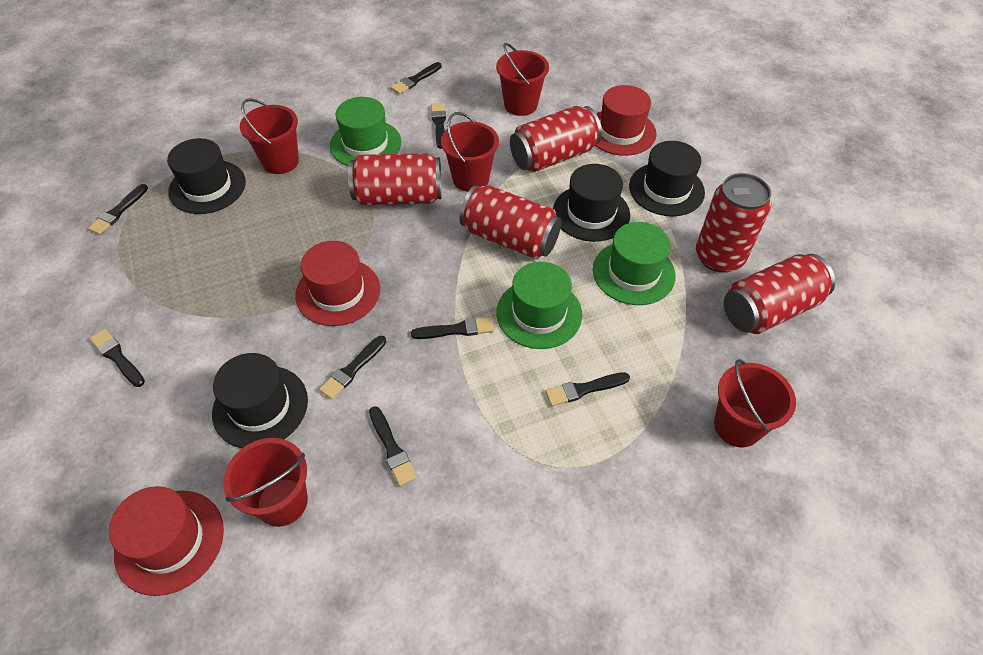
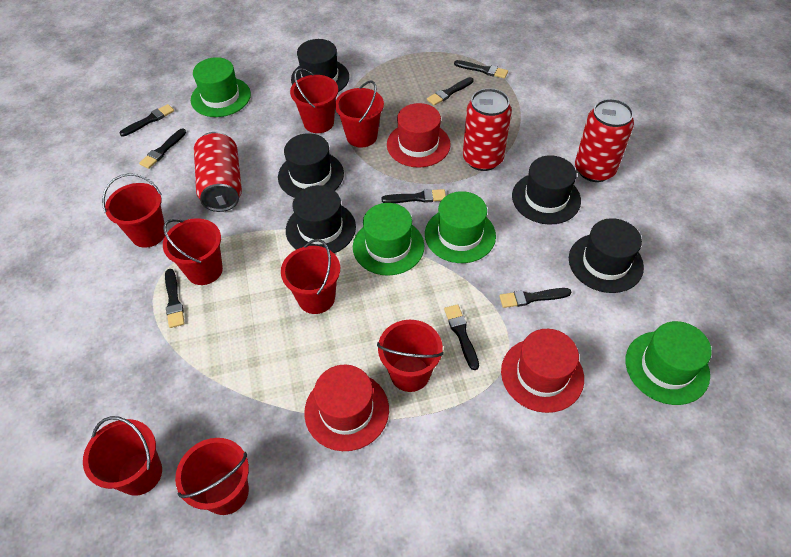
black hat: 4 -> 5
green hat: 3 -> 4
red bucket: 5 -> 8
red can: 5 -> 3

